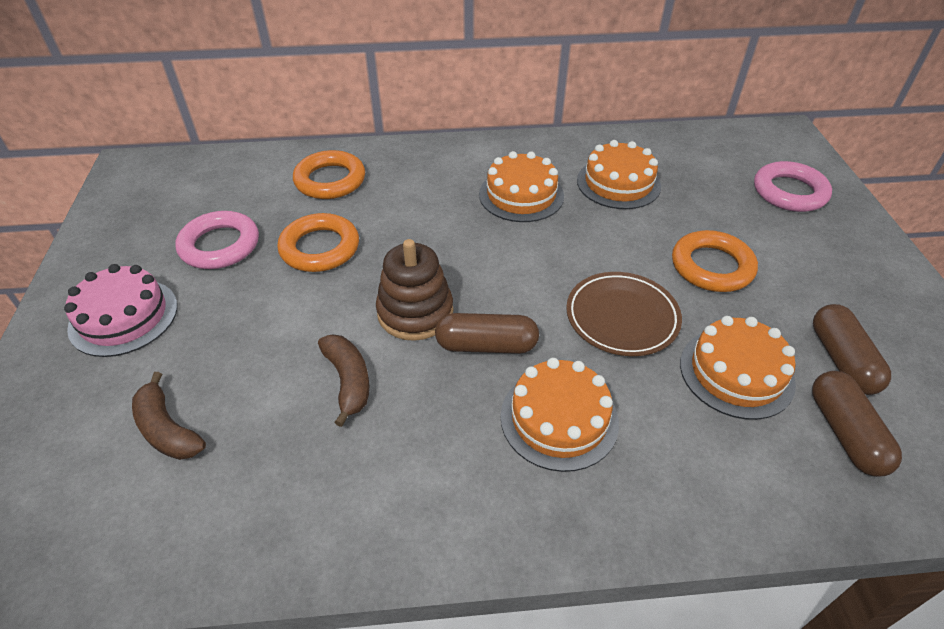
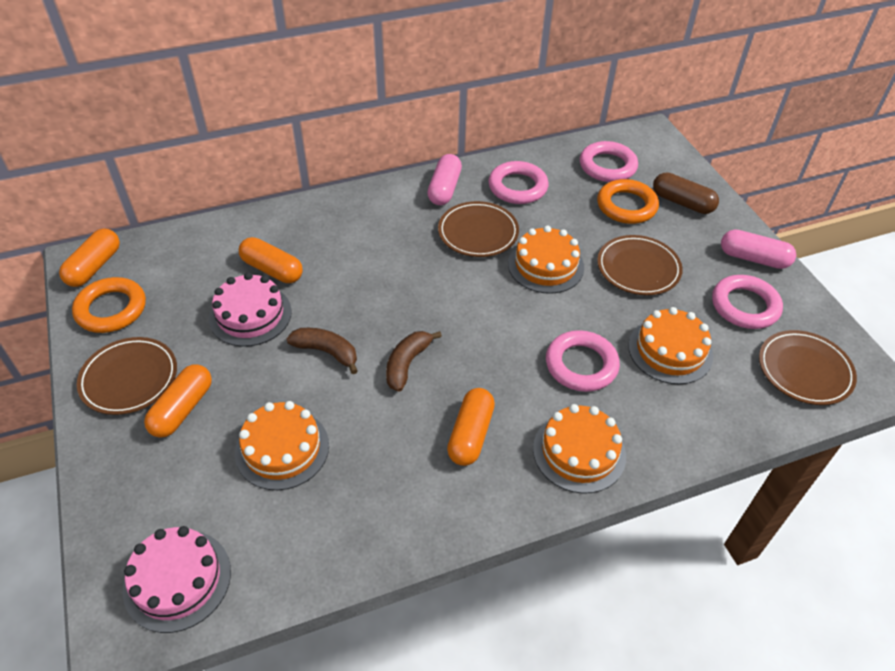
brown capsule: 3 -> 1
brown plate: 1 -> 4
brown stacking toy: 1 -> 0
orange capsule: 0 -> 4
orange ring: 3 -> 2
pink cake: 1 -> 2
pink capsule: 0 -> 2
pink ring: 2 -> 4

